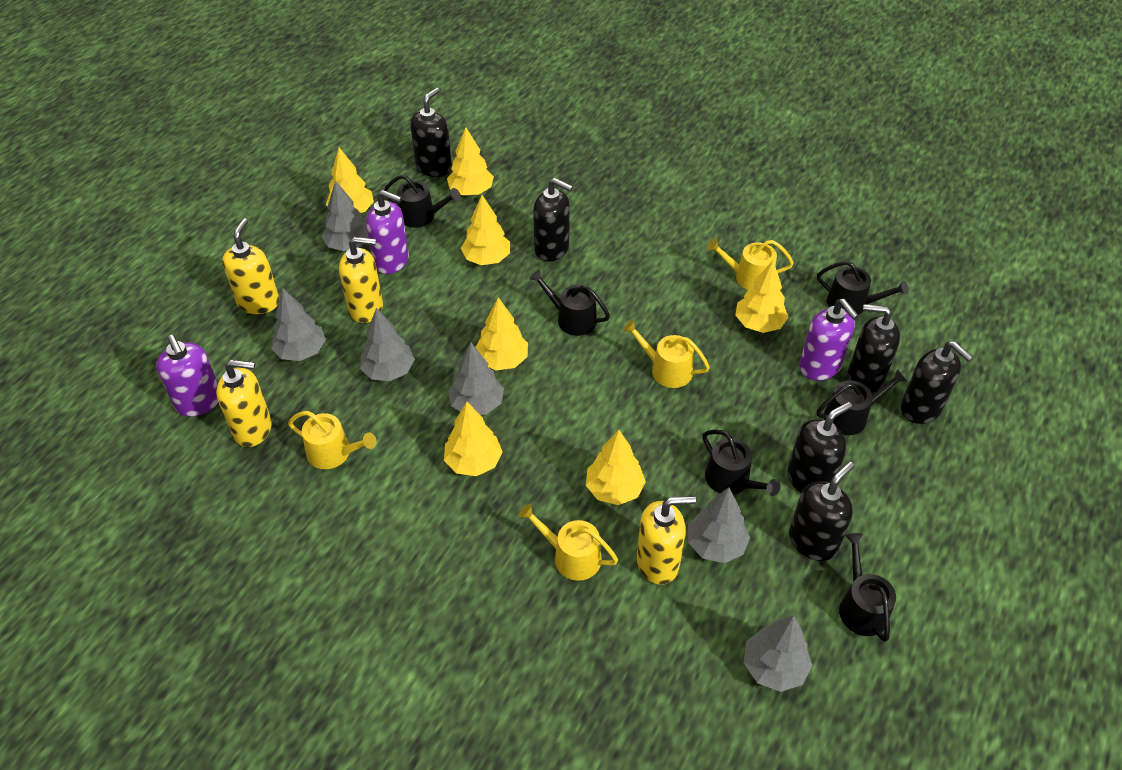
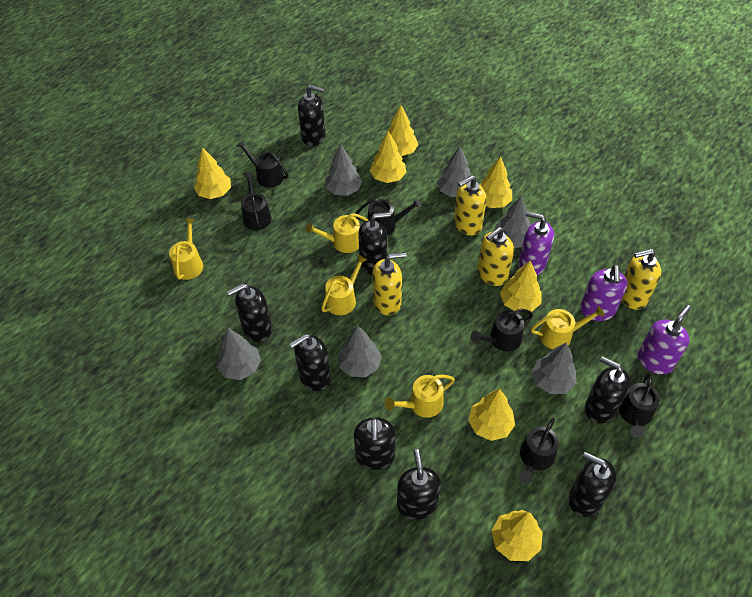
black soap dispenser: 6 -> 8
yellow watering can: 4 -> 5

